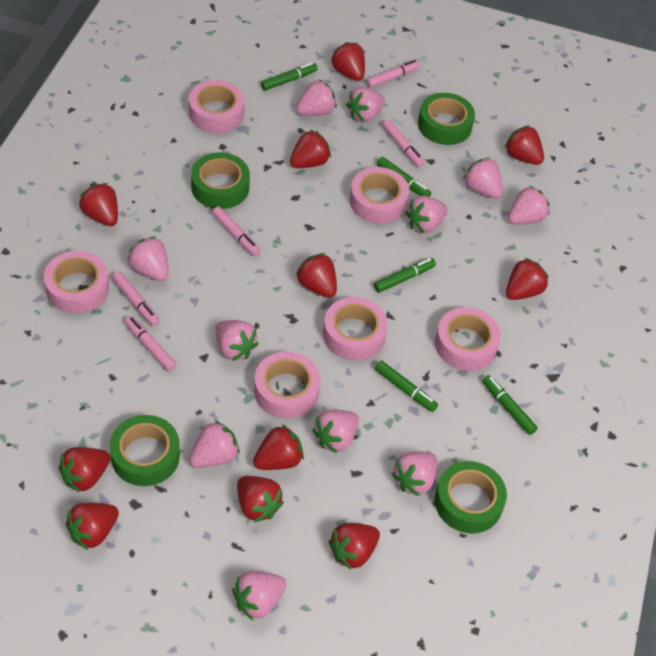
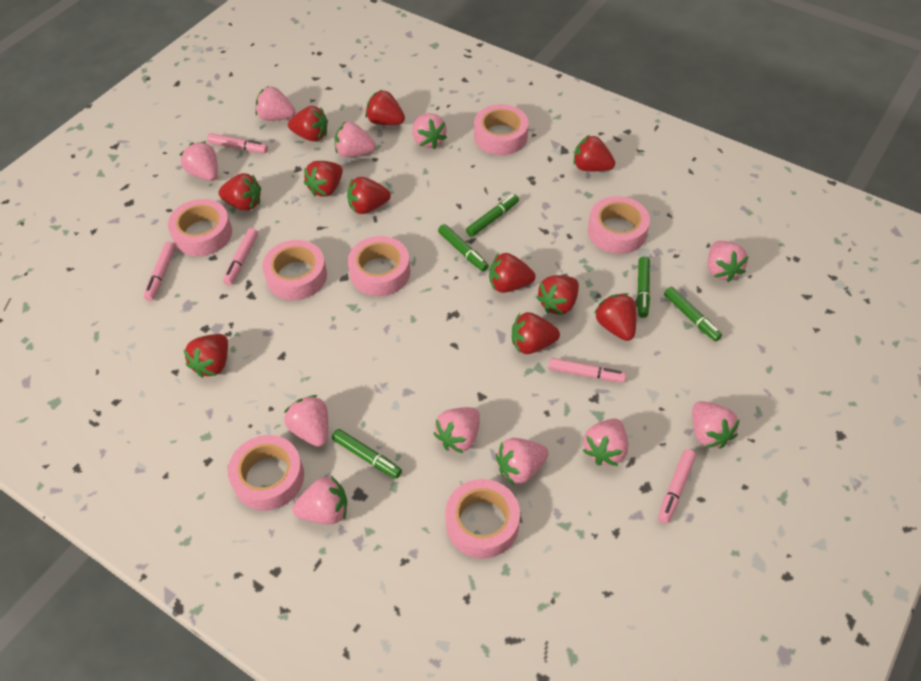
green tape: 4 -> 0
pink tape: 6 -> 7

